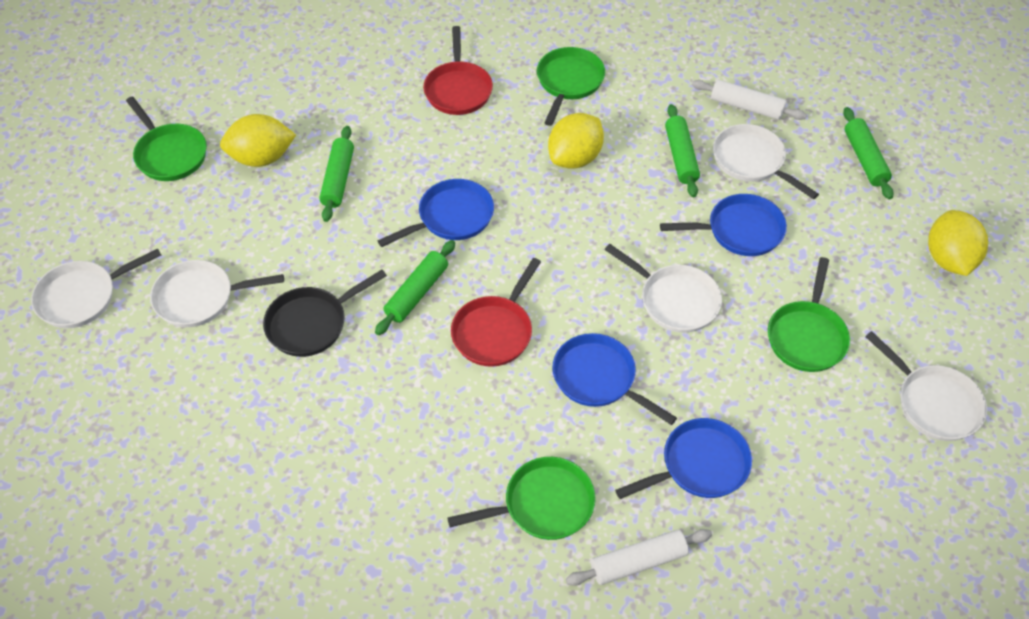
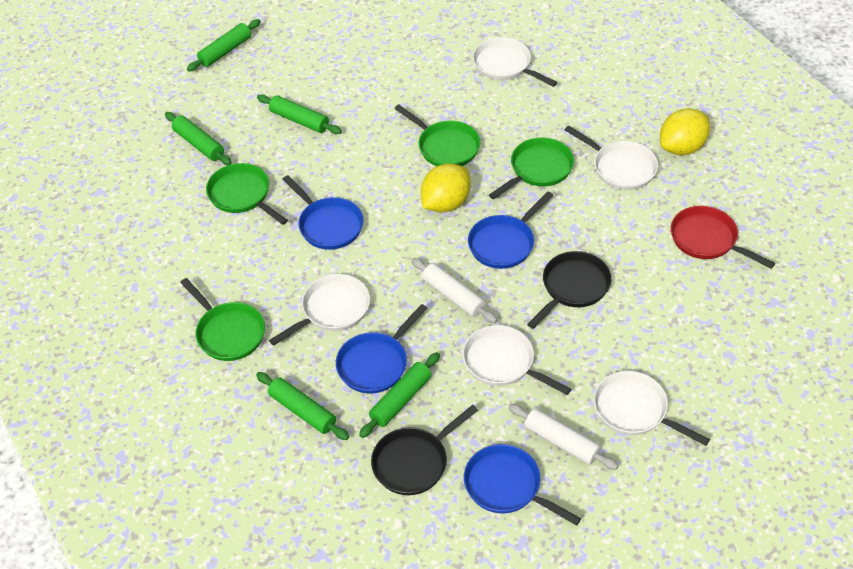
black pan: 1 -> 2
green rolling pin: 4 -> 5
red pan: 2 -> 1
yellow lemon: 3 -> 2

